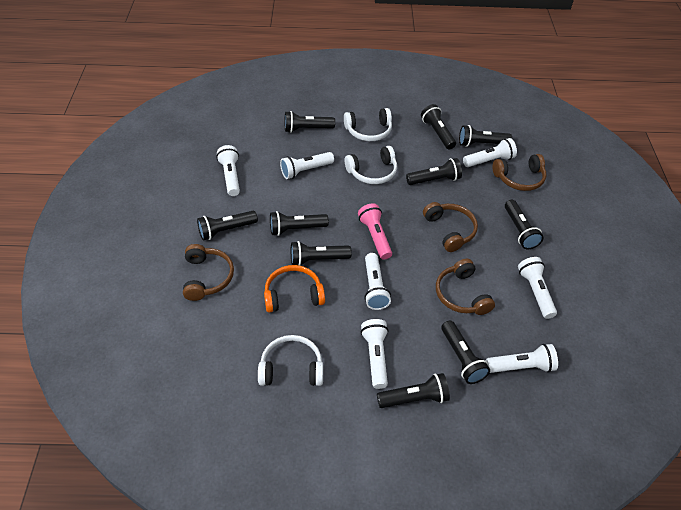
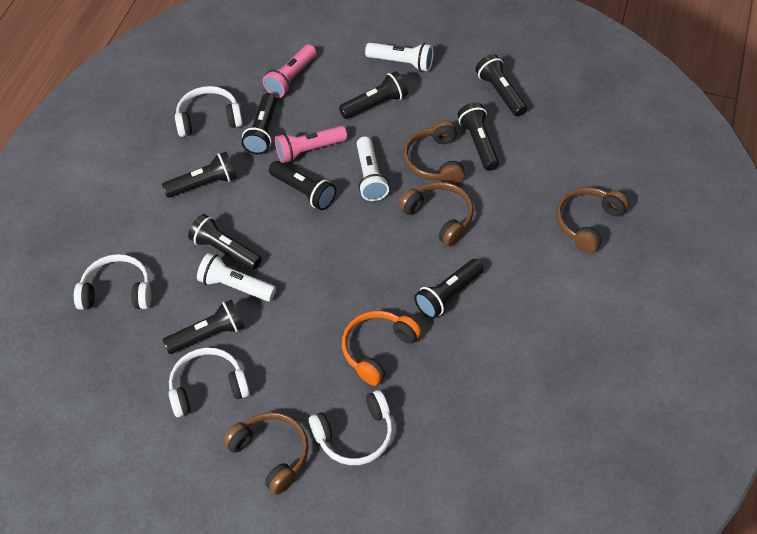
black flashlight: 10 -> 9
pink flashlight: 1 -> 2
white flashlight: 7 -> 3
white headphones: 3 -> 4

